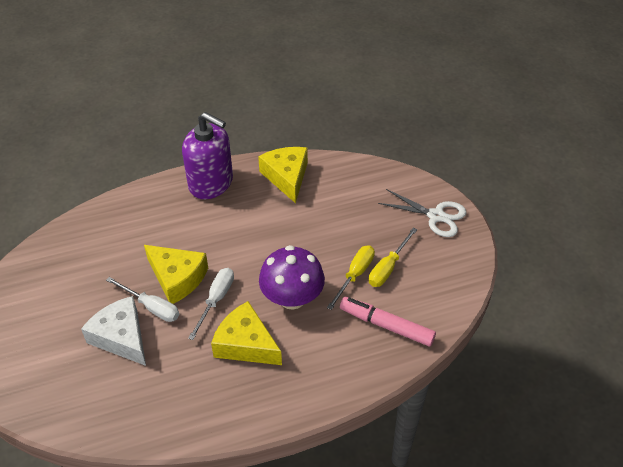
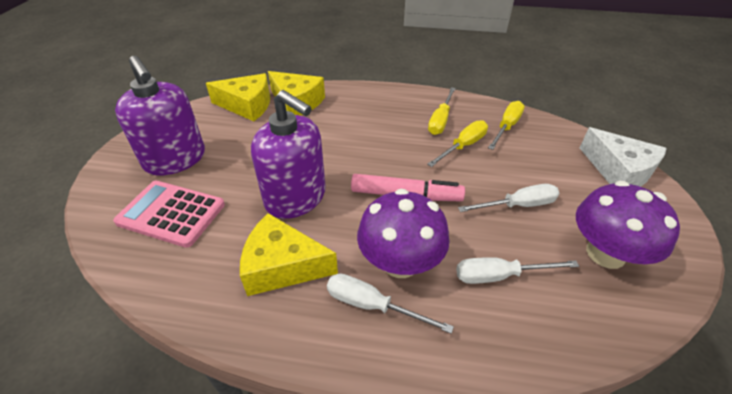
pink calculator: 0 -> 1
purple mushroom: 1 -> 2
purple soap dispenser: 1 -> 2
white scissors: 1 -> 0
white screwdriver: 2 -> 3
yellow screwdriver: 2 -> 3

